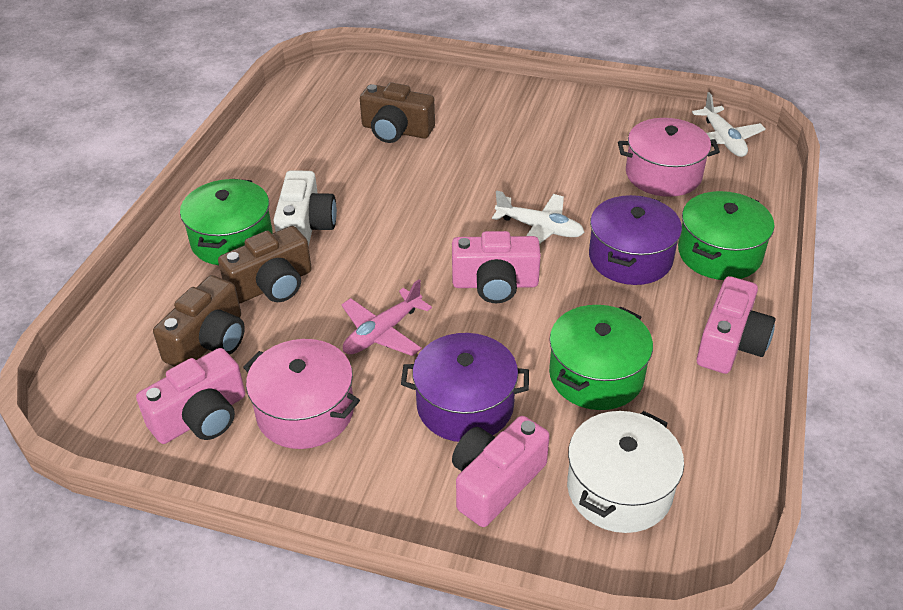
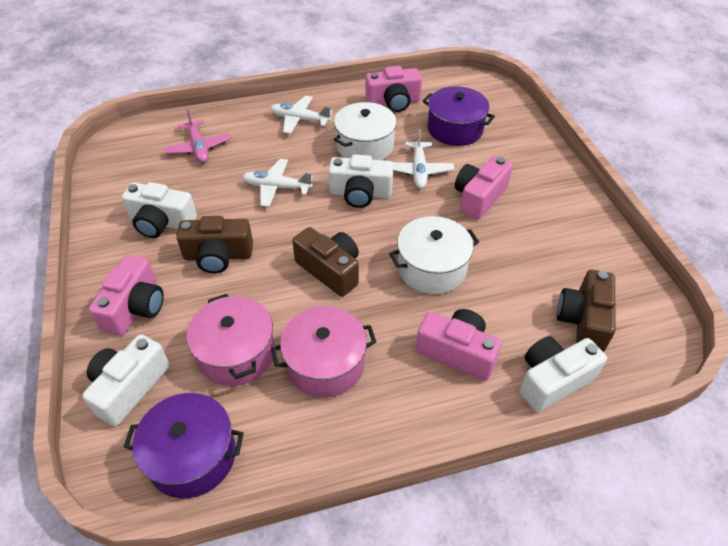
green pot: 3 -> 0
white camera: 1 -> 4
white plane: 2 -> 3
white pot: 1 -> 2

